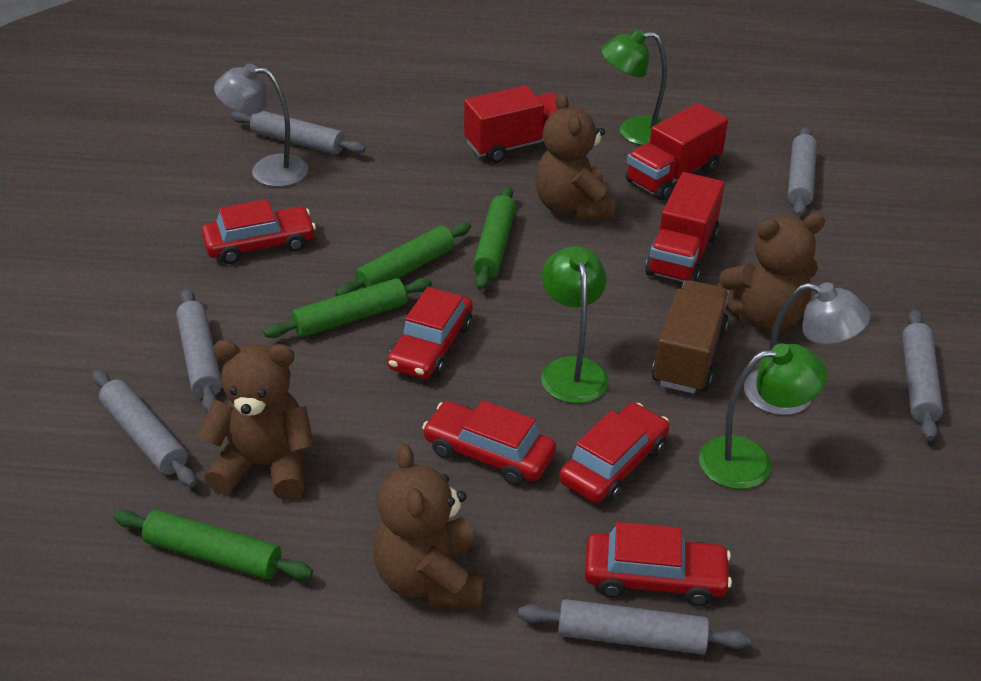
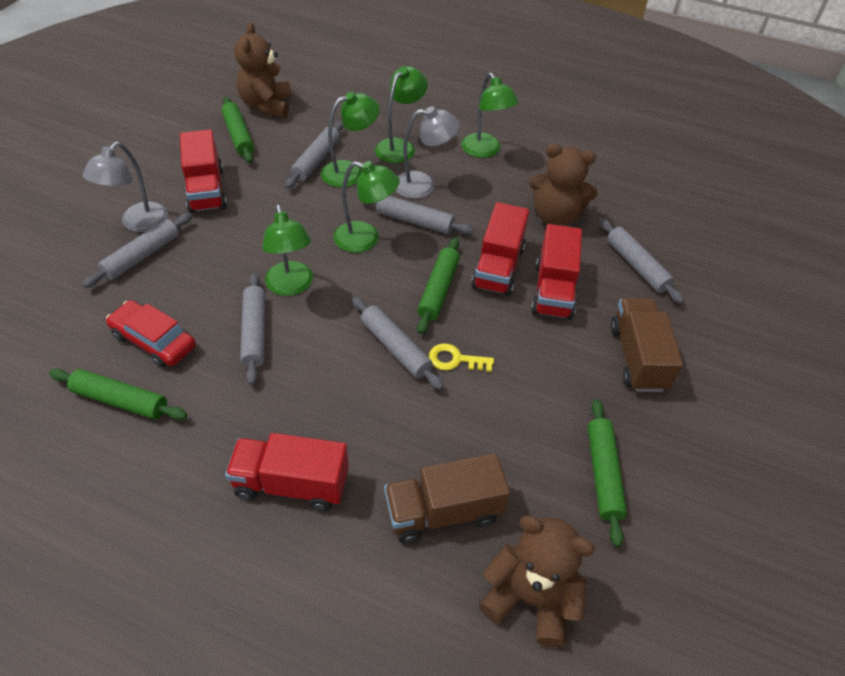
brown teddy bear: 4 -> 3
brown truck: 1 -> 2
green lamp: 3 -> 5
red car: 5 -> 1
red truck: 3 -> 4
yellow key: 0 -> 1

